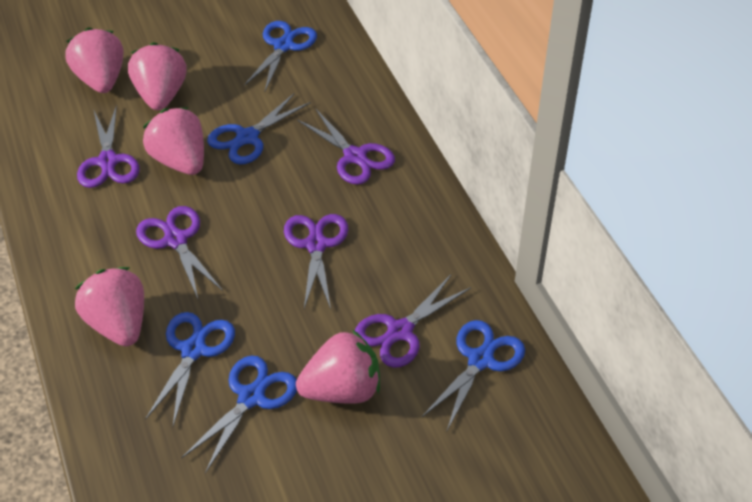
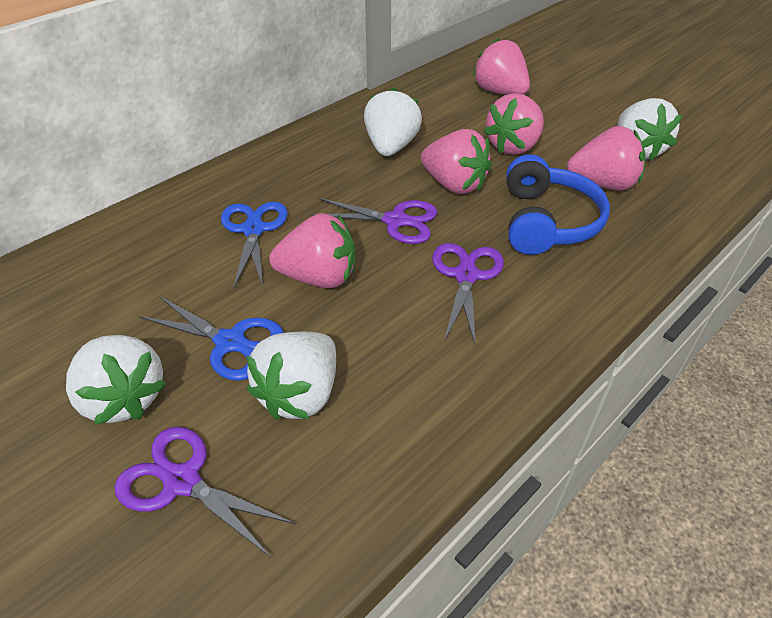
blue headphones: 0 -> 1
blue scissors: 5 -> 2
purple scissors: 5 -> 3
white strawberry: 0 -> 4

